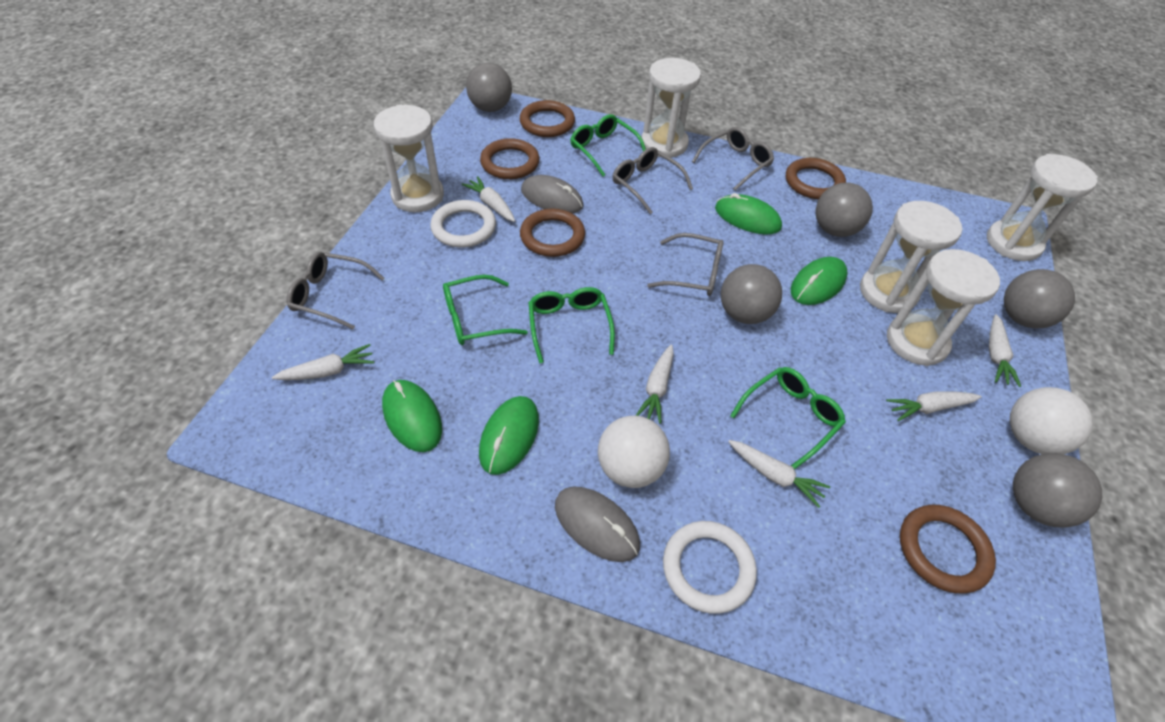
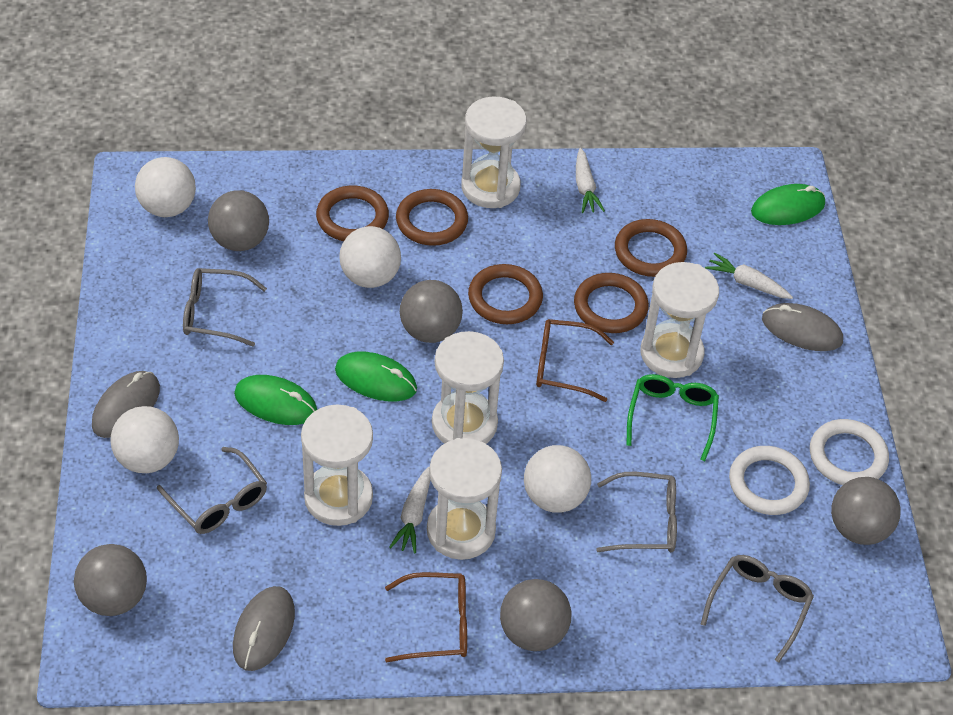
brown glasses: 0 -> 2
green glasses: 4 -> 1
green mouse: 4 -> 3
grey mouse: 2 -> 3
white ball: 2 -> 4
white carrot: 6 -> 3

